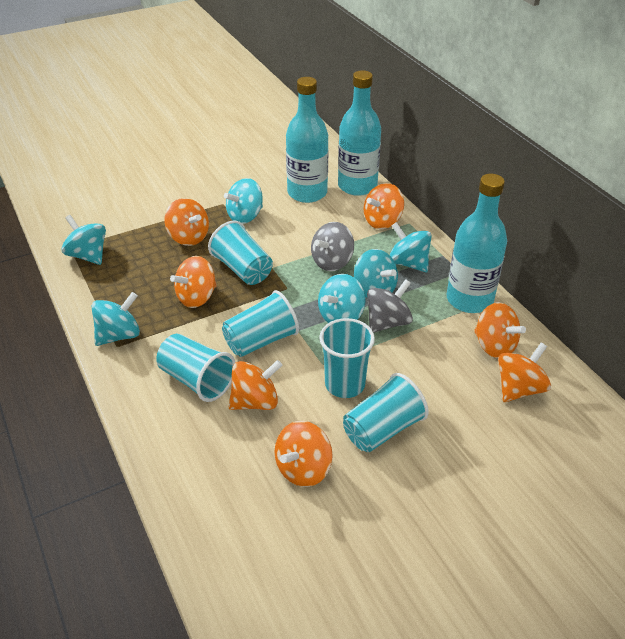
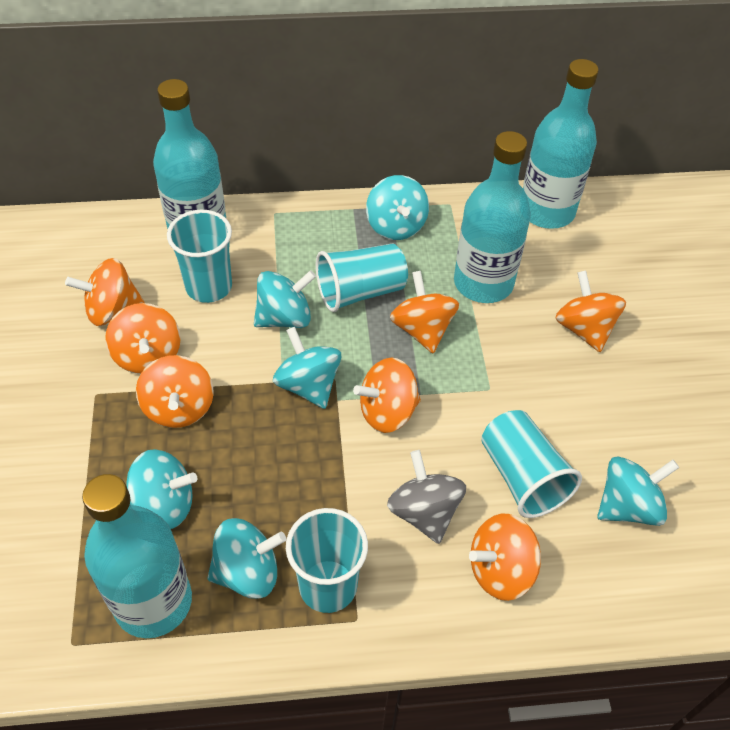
grey spinning top: 2 -> 1
turquoise bottle: 3 -> 4
turquoise cup: 5 -> 4

